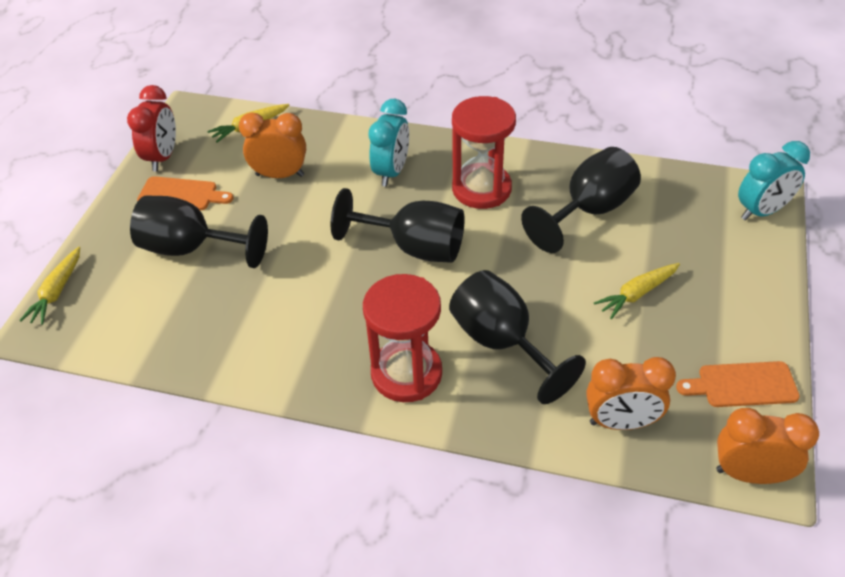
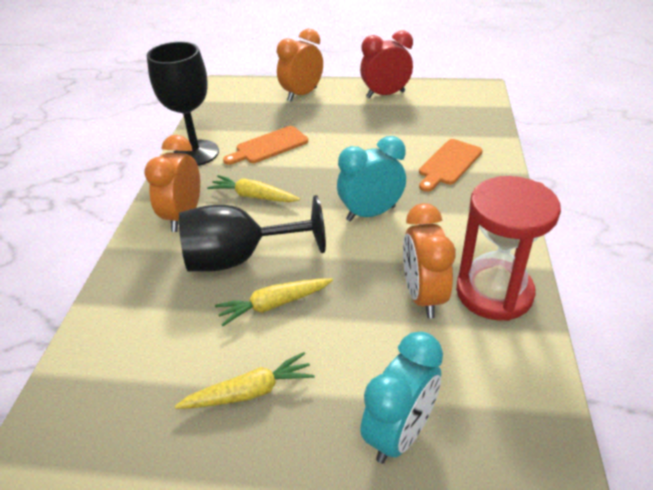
black goblet: 4 -> 2
red hourglass: 2 -> 1

